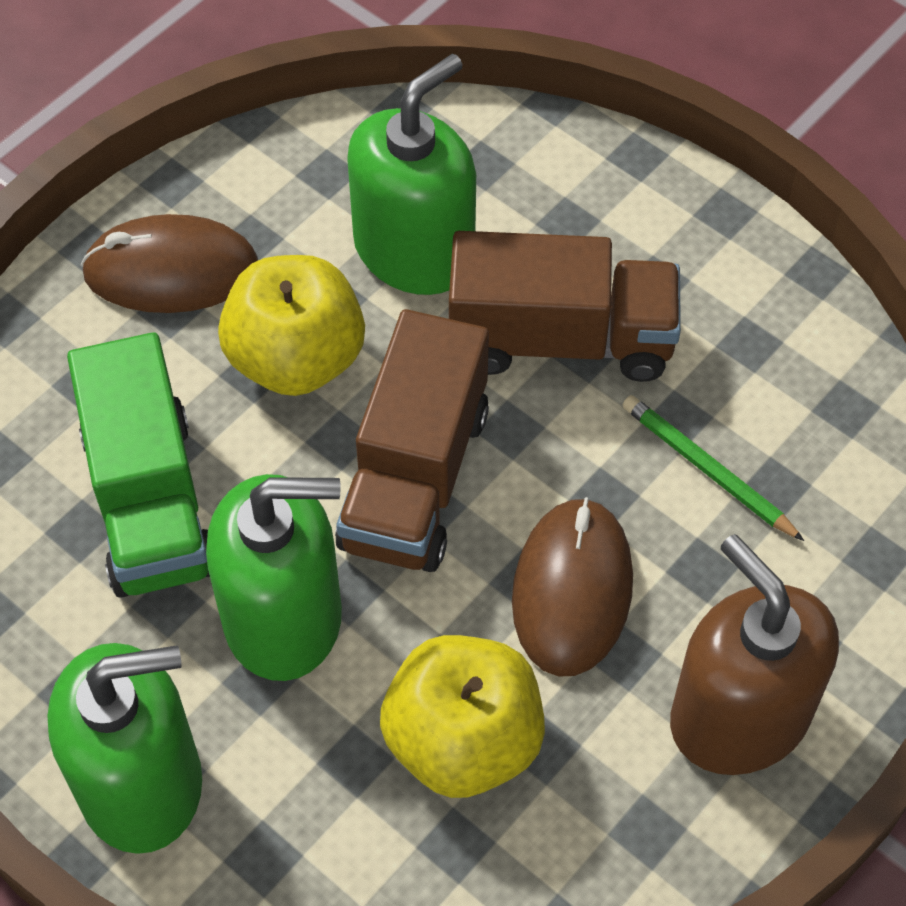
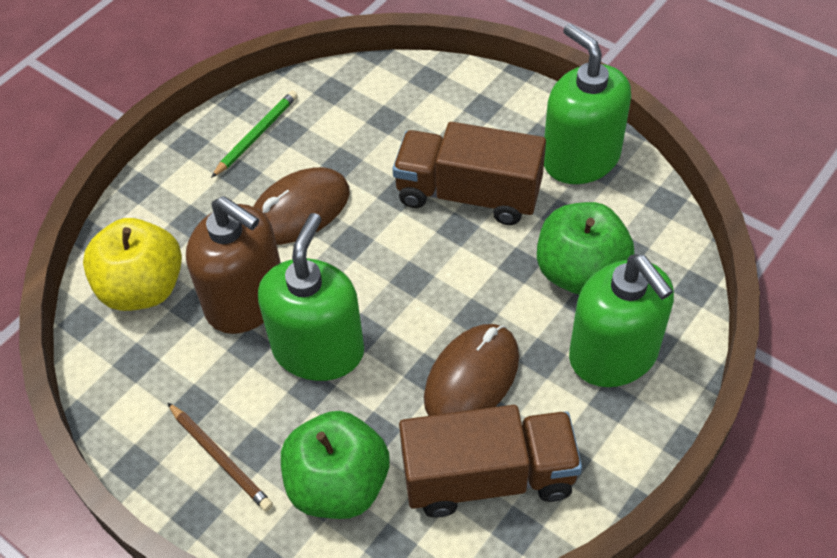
brown pencil: 0 -> 1
green apple: 0 -> 2
green truck: 1 -> 0
yellow apple: 2 -> 1

